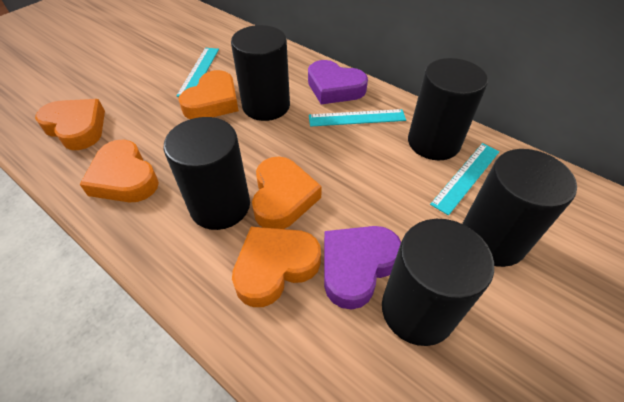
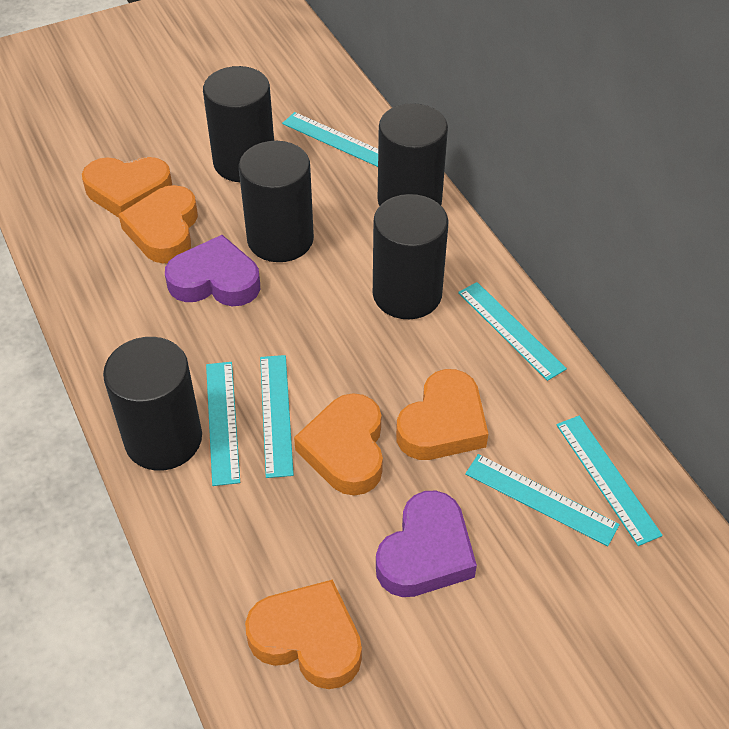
turquoise ruler: 3 -> 6

